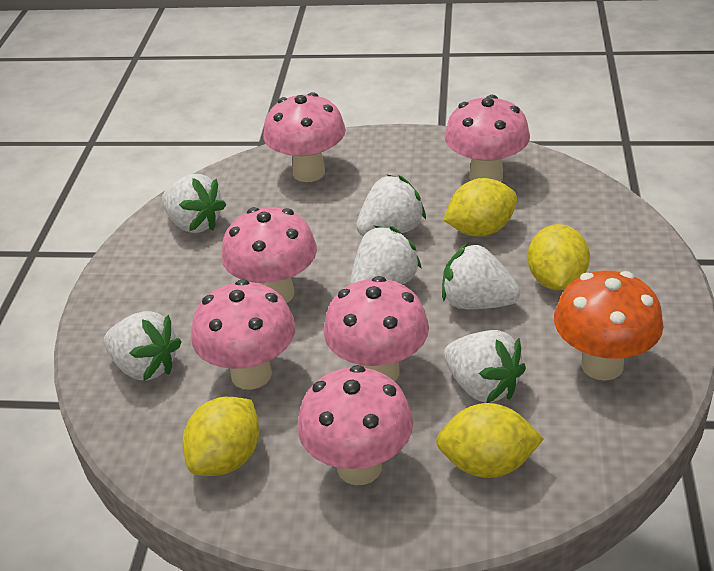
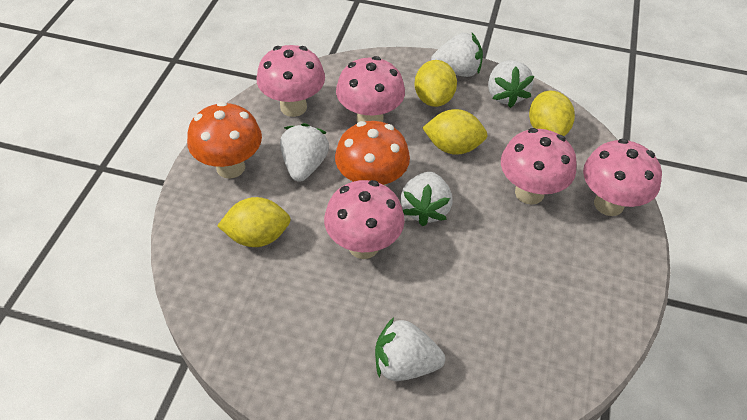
orange mushroom: 1 -> 2
pink mushroom: 6 -> 5
white strawberry: 6 -> 5

